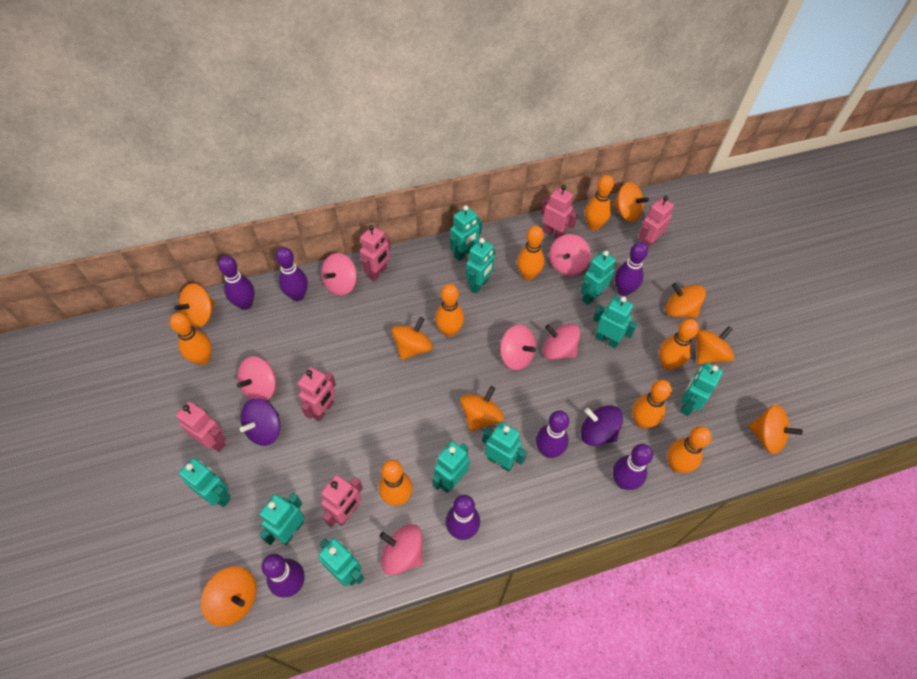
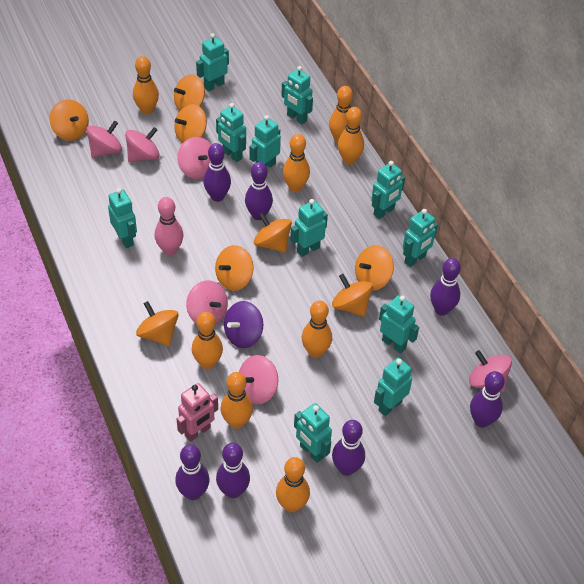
pink bowling pin: 0 -> 1
pink robot: 6 -> 1
purple spinning top: 2 -> 1
turquoise robot: 10 -> 11

